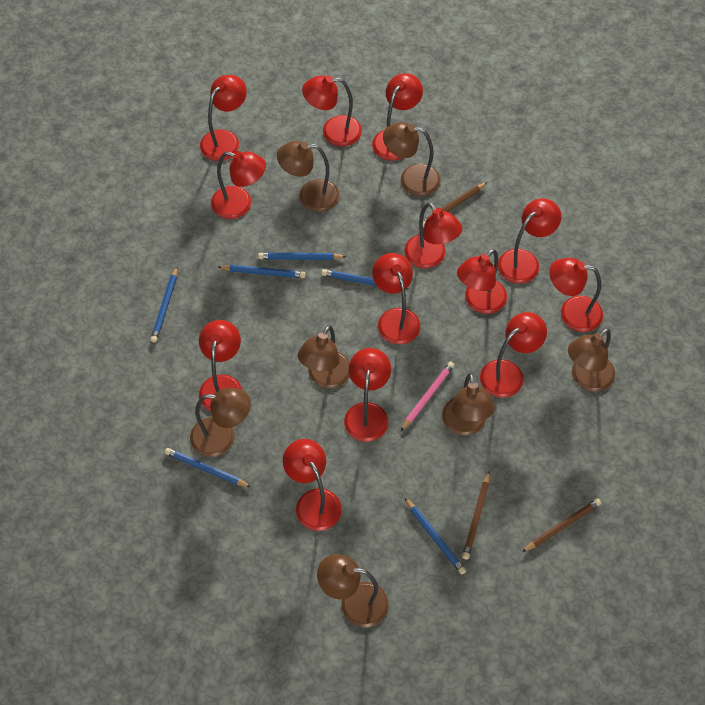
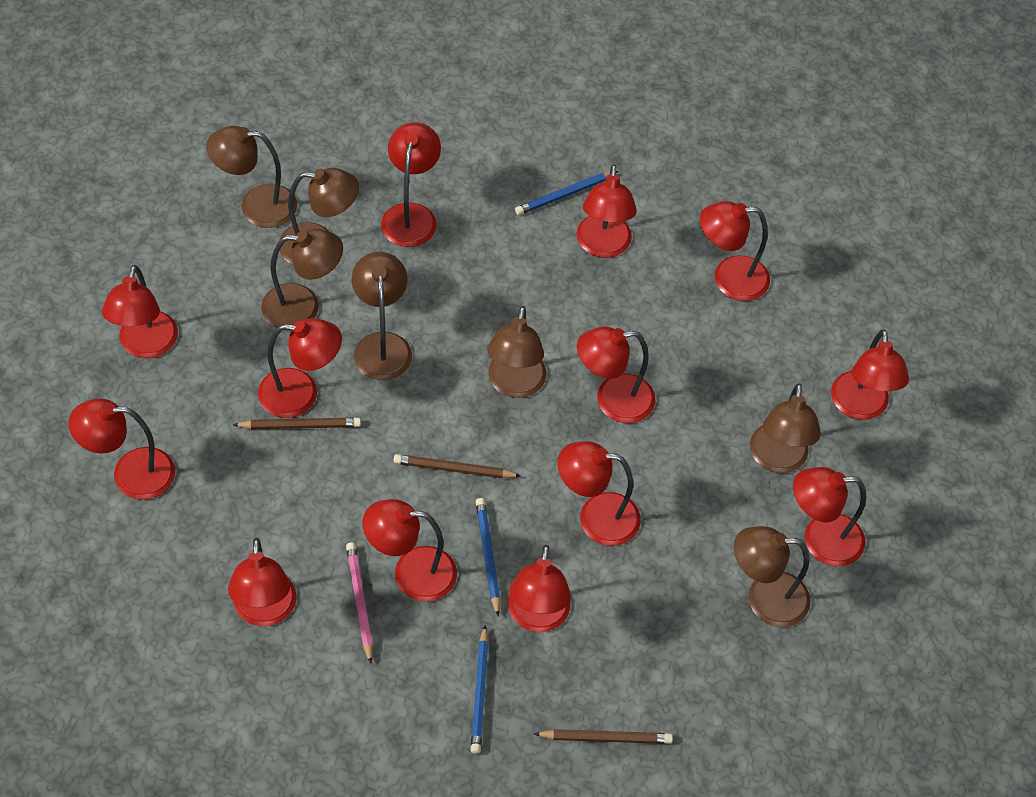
blue pencil: 6 -> 3

